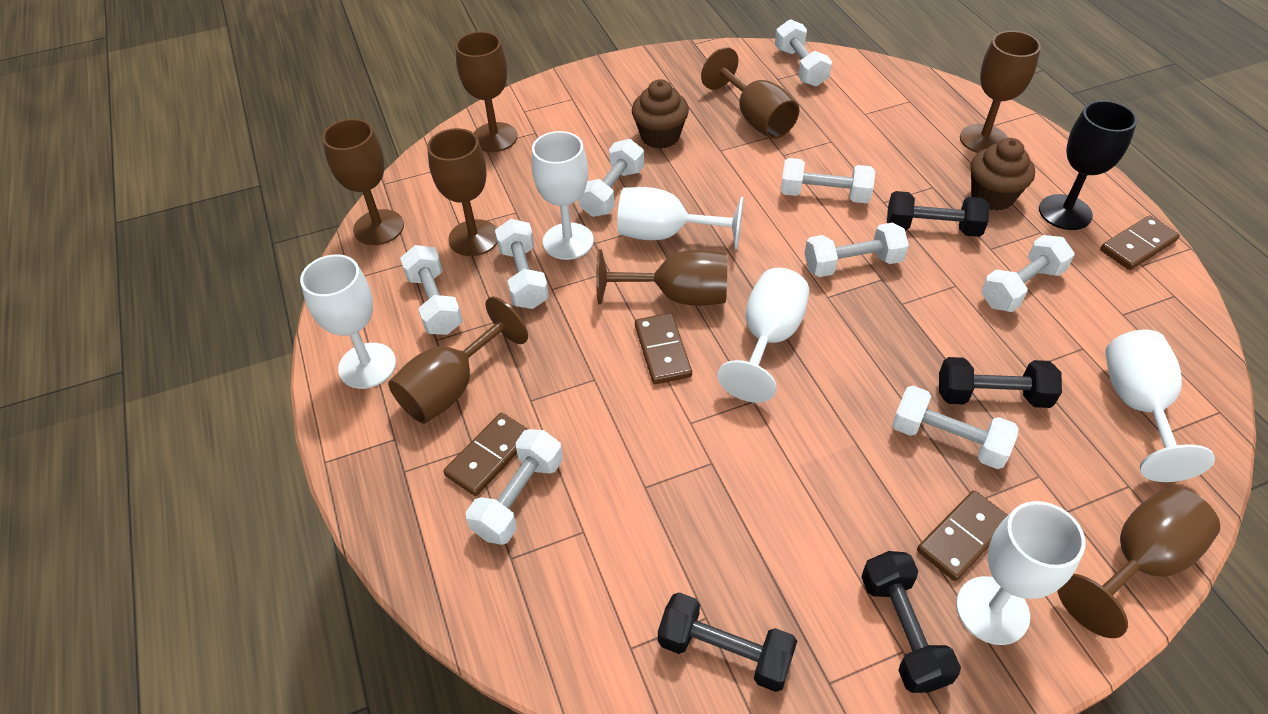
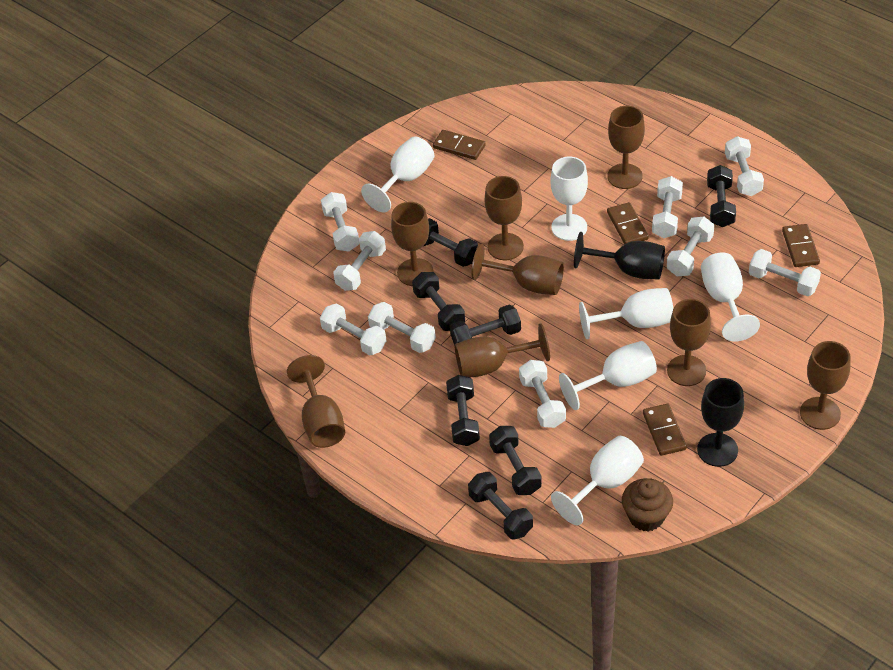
black dumbbell: 4 -> 7
black goblet: 1 -> 2
brown cupcake: 2 -> 1

